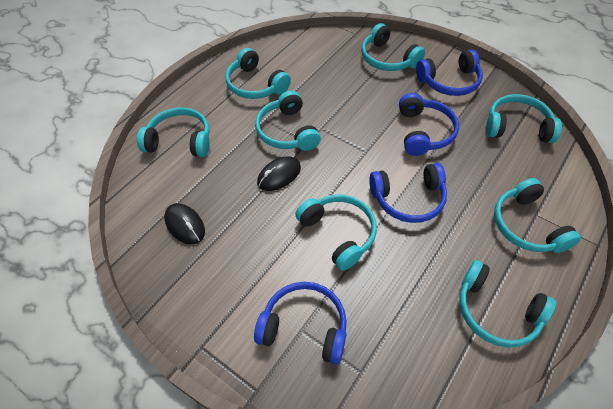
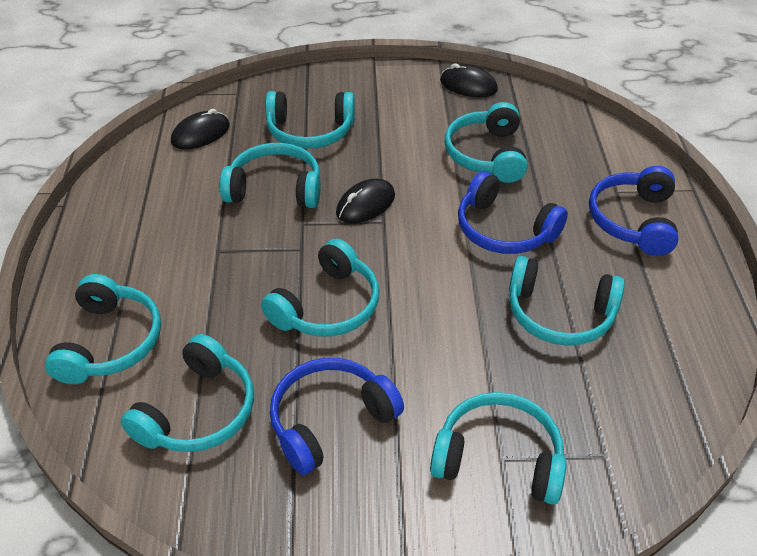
black mouse: 2 -> 3
blue headphones: 4 -> 3

